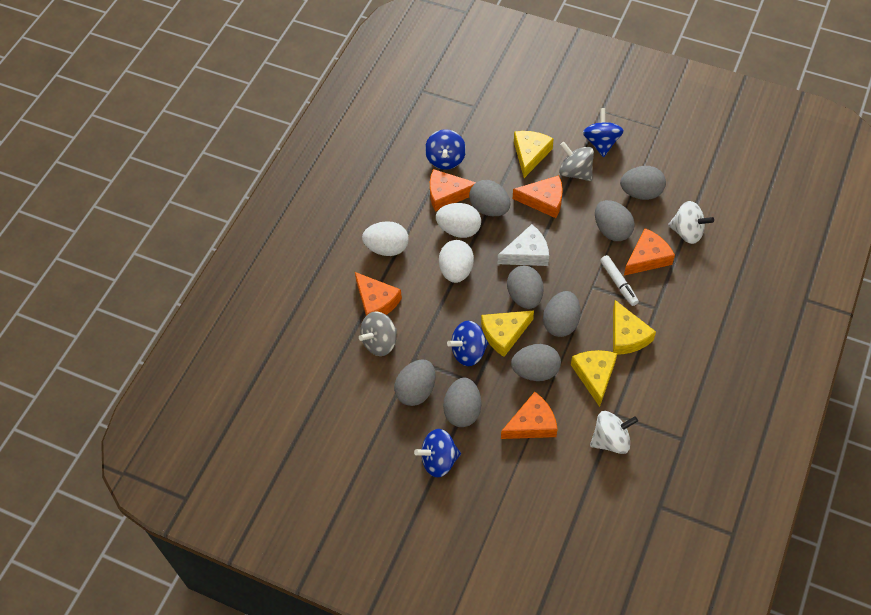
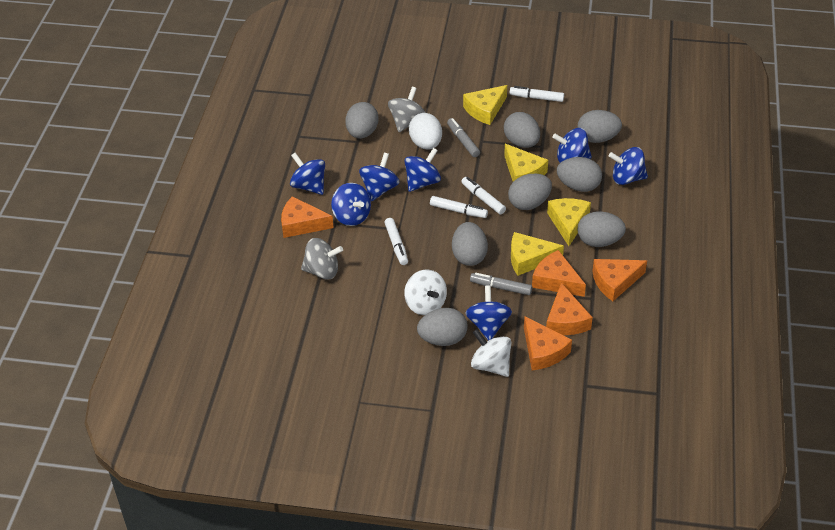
blue spinning top: 4 -> 7
grey marker: 0 -> 2
white cheese: 1 -> 0
white egg: 3 -> 1
white marker: 1 -> 4

